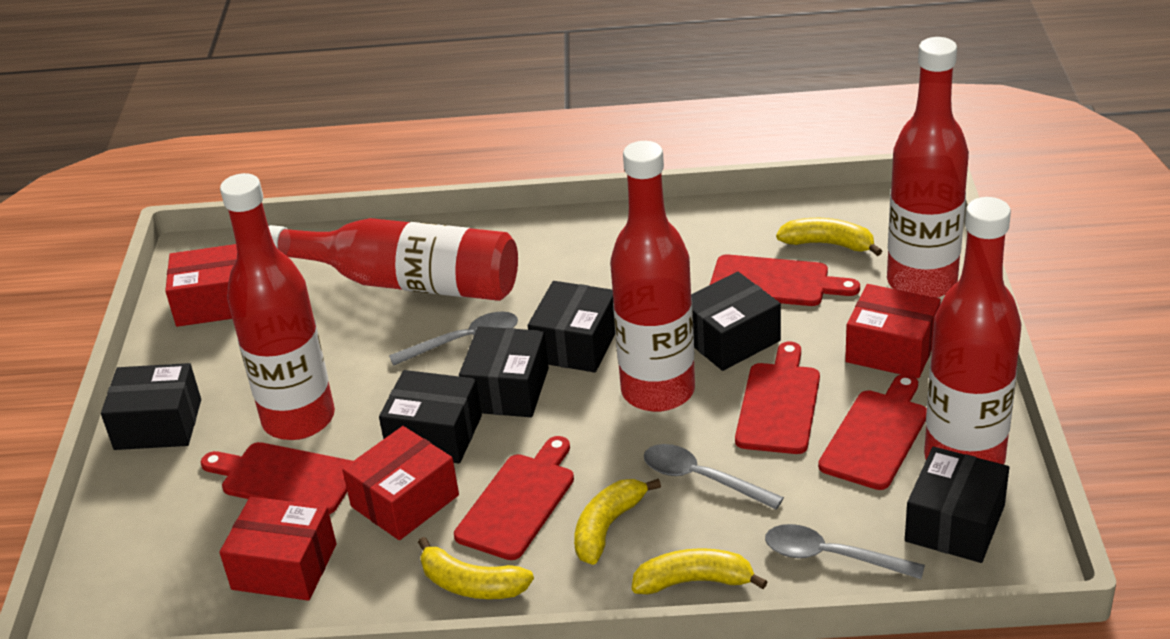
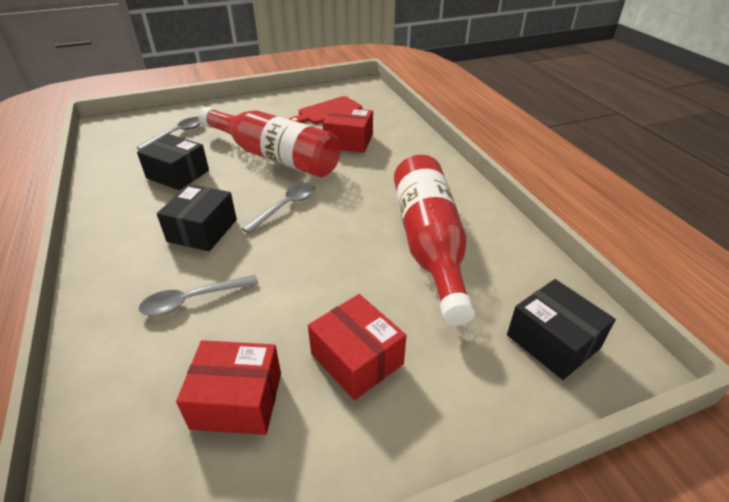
black box: 6 -> 3
red bottle: 5 -> 2
red box: 4 -> 3
red cutting board: 5 -> 1
yellow banana: 4 -> 0

